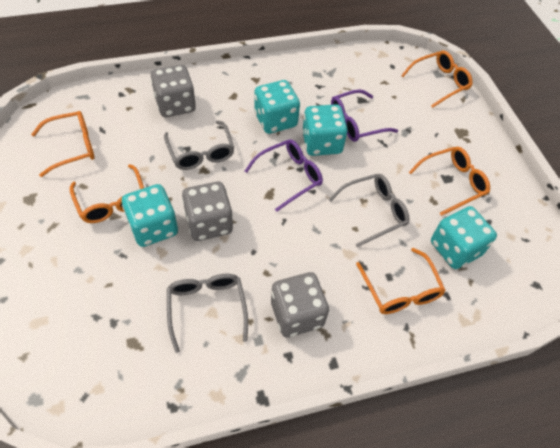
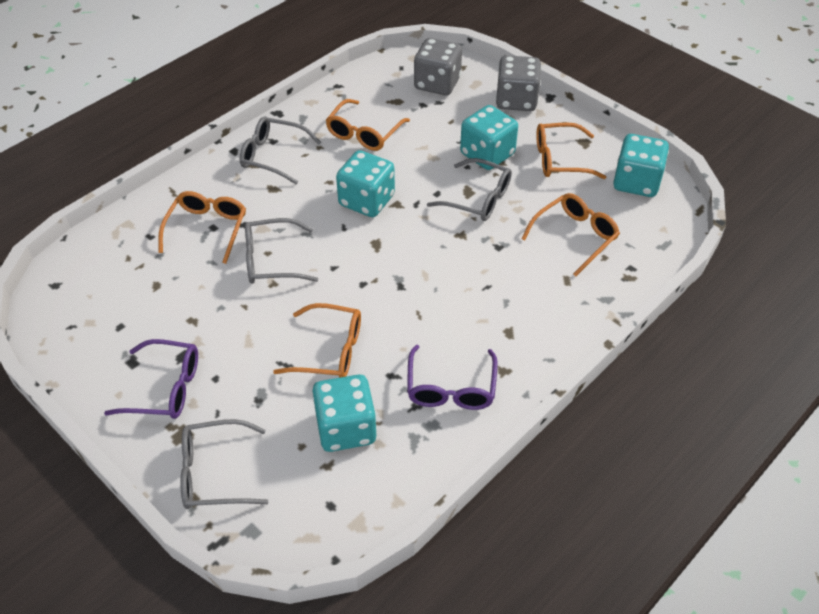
grey dice: 3 -> 2
grey glasses: 3 -> 4

